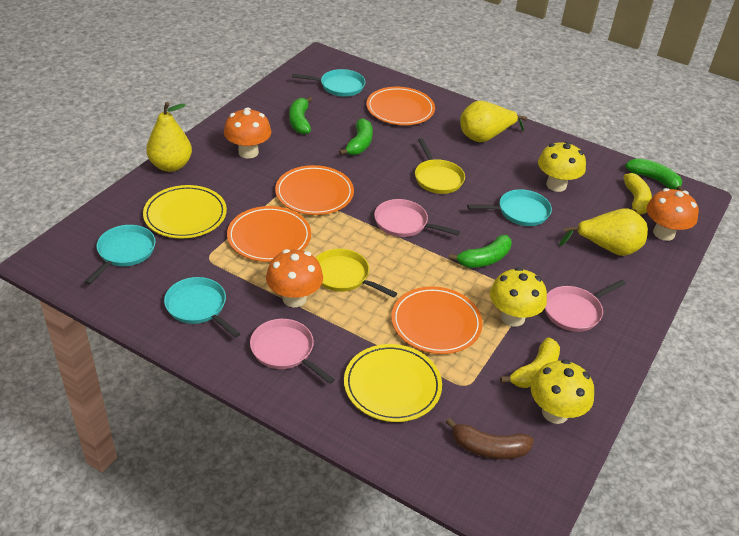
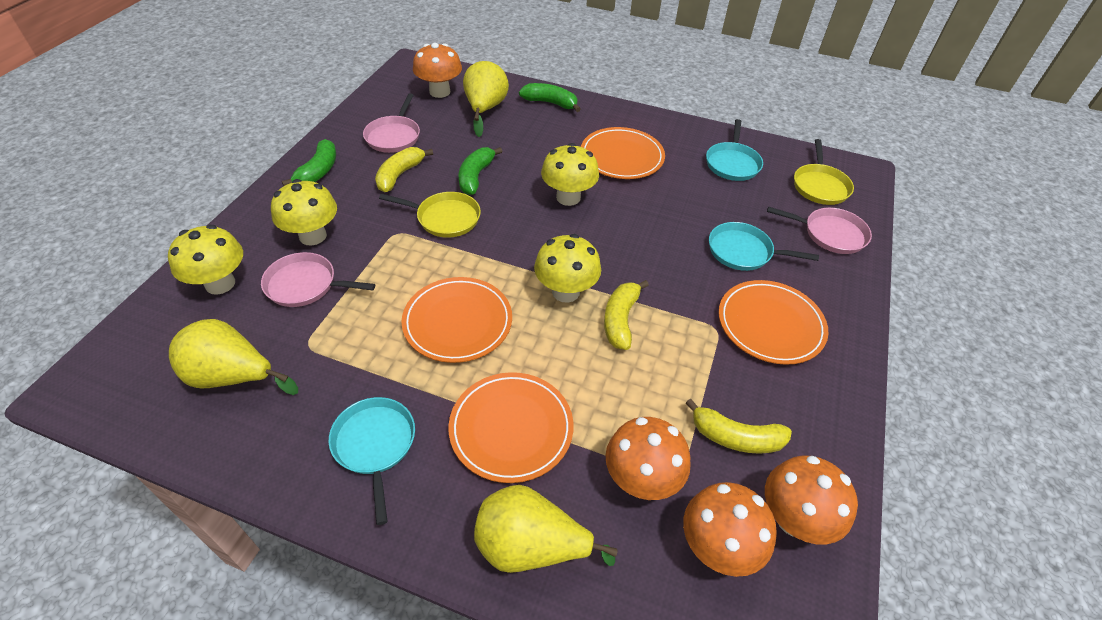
brown banana: 1 -> 0
green banana: 4 -> 3
orange mushroom: 3 -> 4
turquoise pan: 4 -> 3
yellow banana: 2 -> 3
yellow mushroom: 3 -> 4
yellow plate: 2 -> 0

